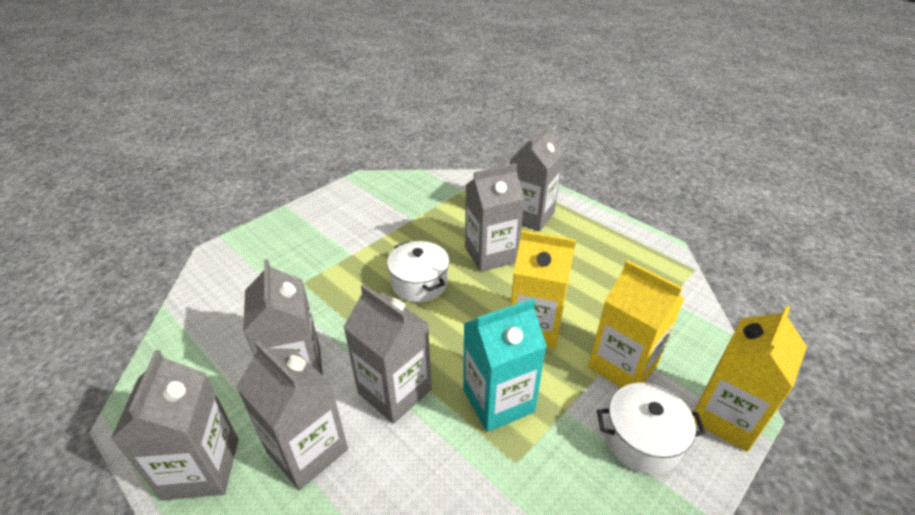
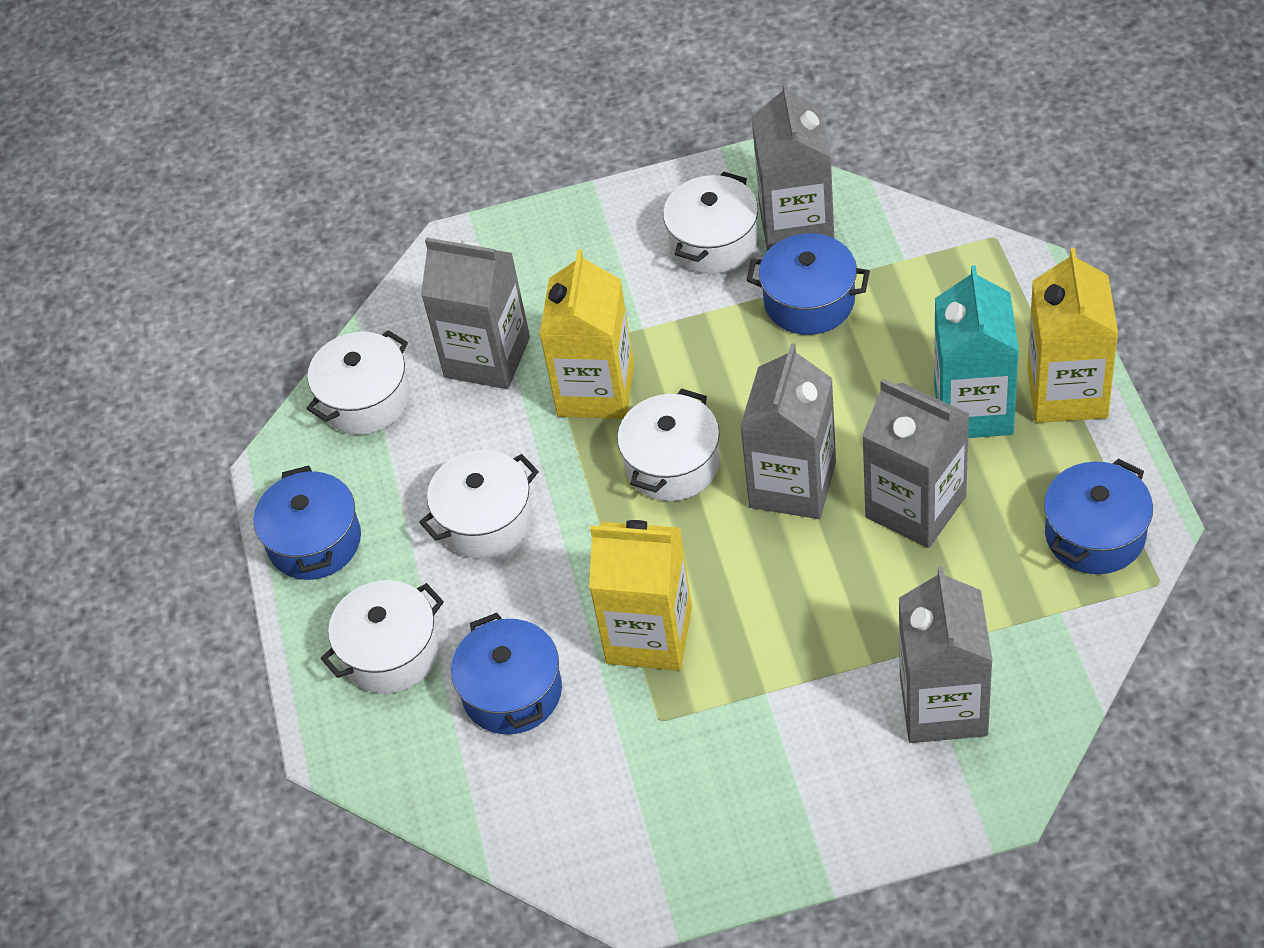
blue pot: 0 -> 4
grey carton: 6 -> 5
white pot: 2 -> 5

